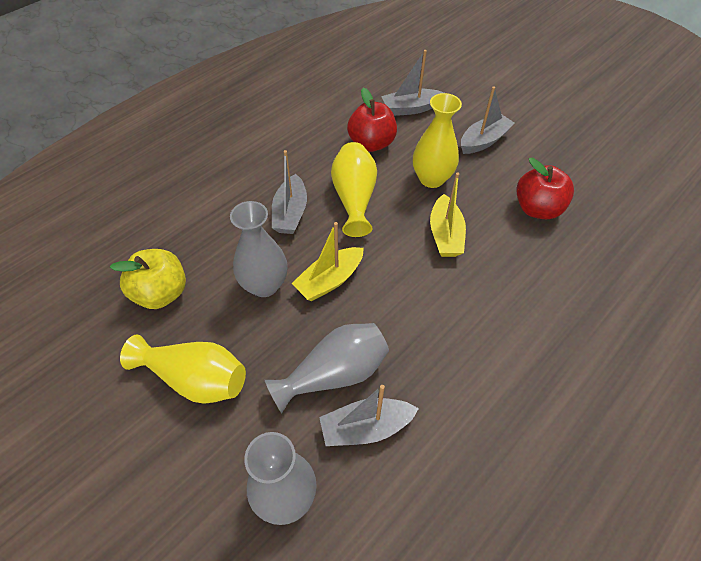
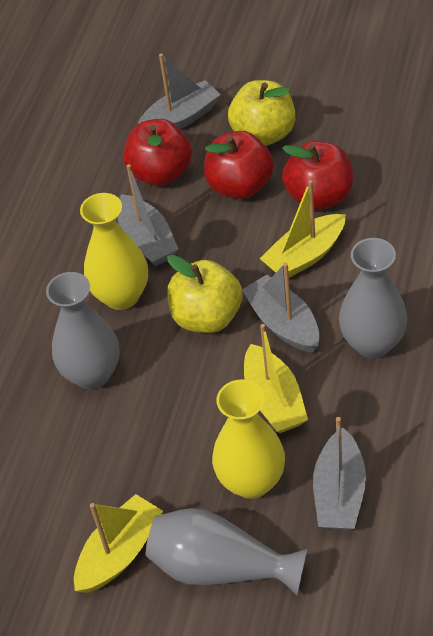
red apple: 2 -> 3
yellow apple: 1 -> 2
yellow boat: 2 -> 3
yellow vase: 3 -> 2

